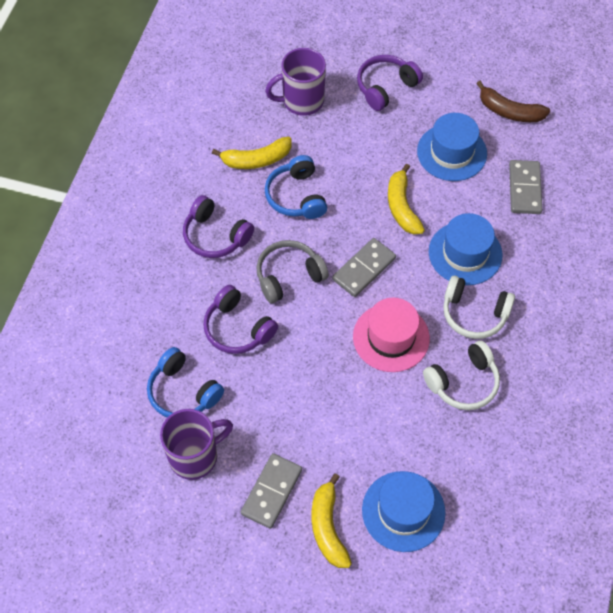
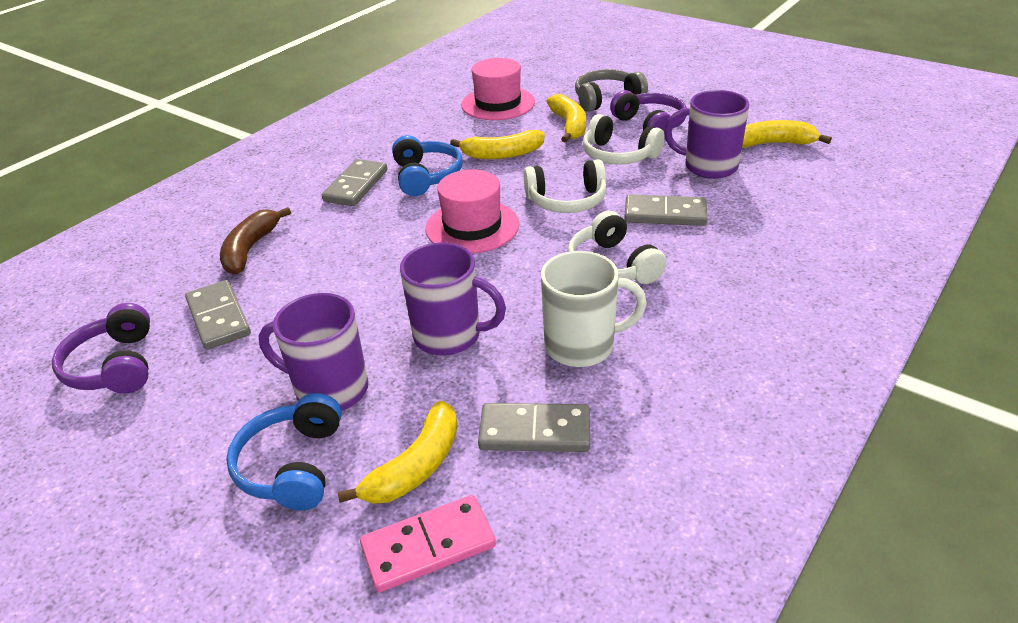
blue hat: 3 -> 0
grey domino: 3 -> 4
pink domino: 0 -> 1
pink hat: 1 -> 2
purple headphones: 3 -> 2
purple mug: 2 -> 3
white headphones: 2 -> 3
white mug: 0 -> 1
yellow banana: 3 -> 4

